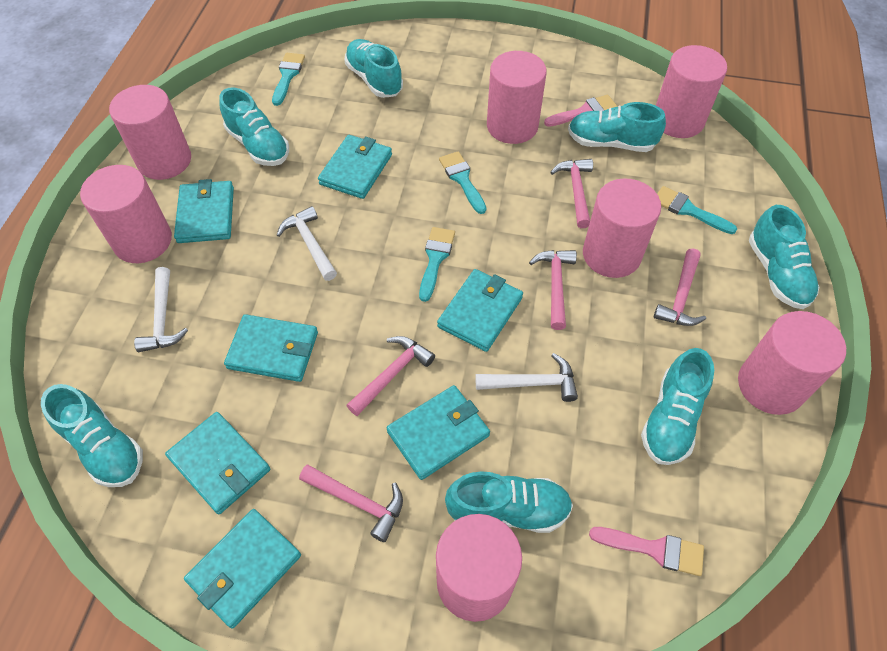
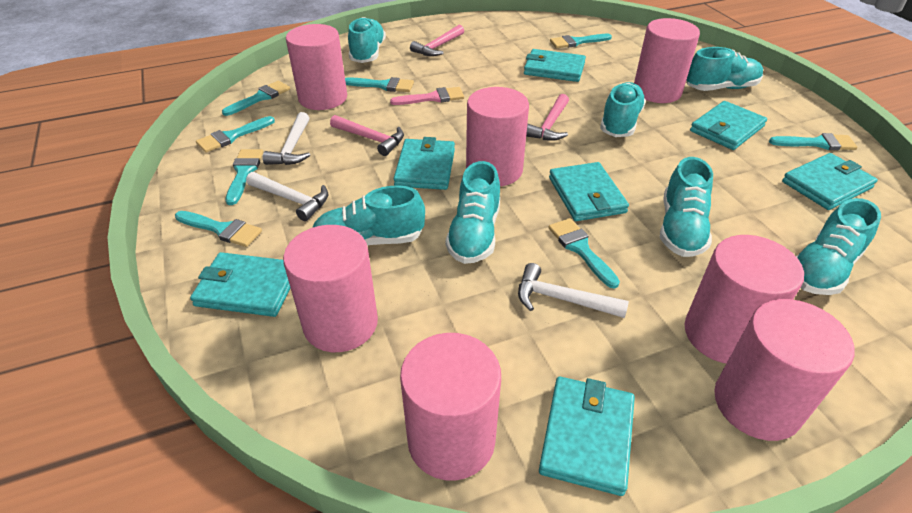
pink brush: 2 -> 1
pink hammer: 5 -> 3
turquoise brush: 4 -> 8

